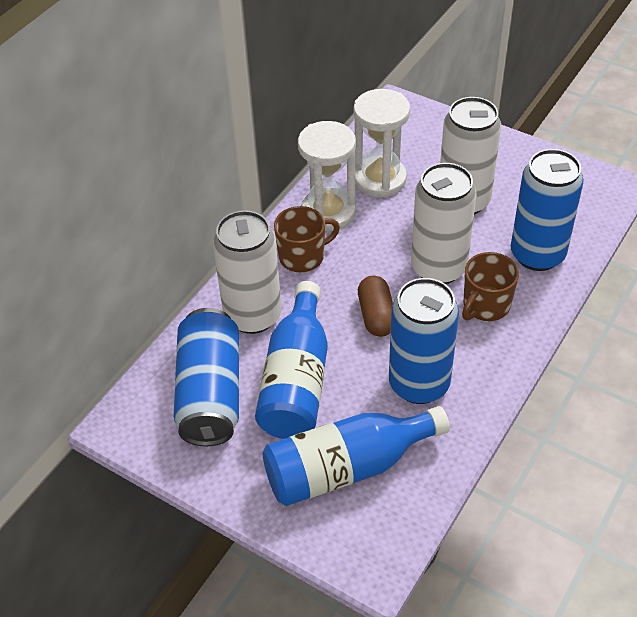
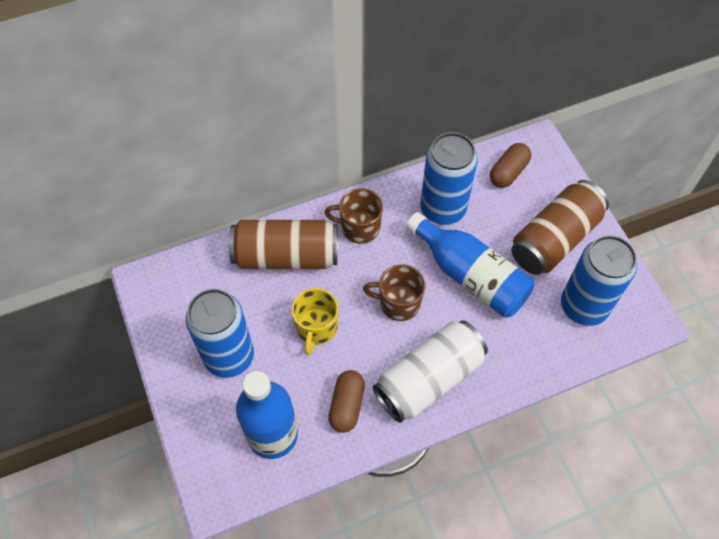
brown can: 0 -> 2
brown capsule: 1 -> 2
white can: 3 -> 1
white hourglass: 2 -> 0
yellow mug: 0 -> 1

